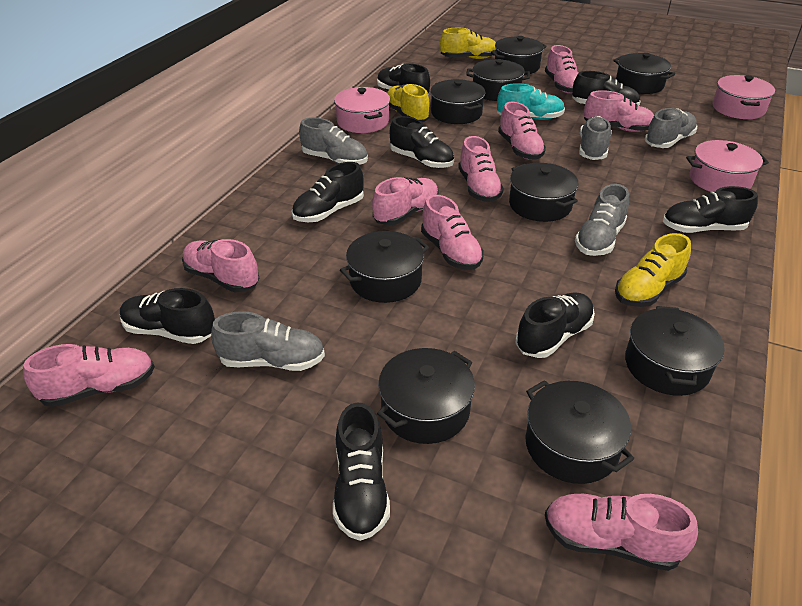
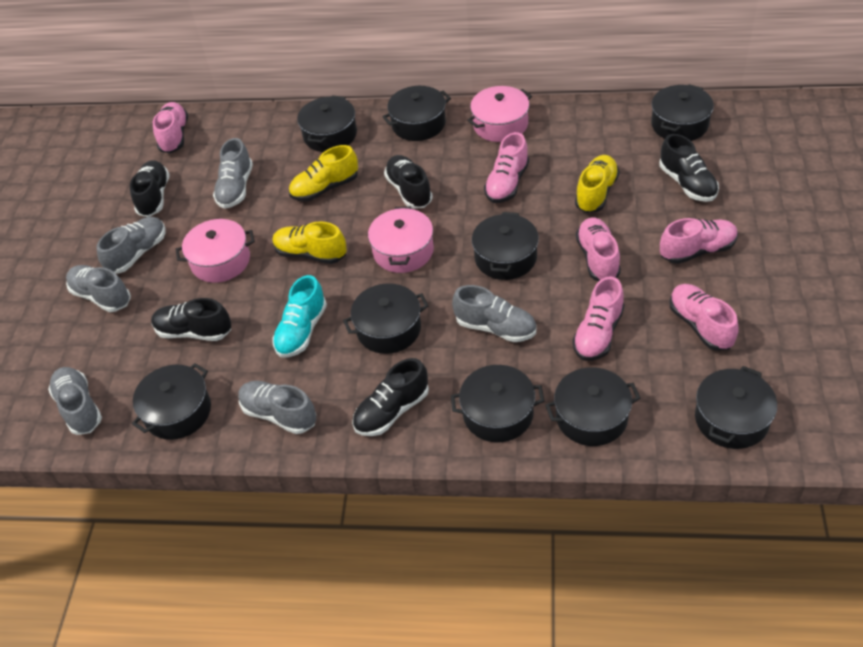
black shoe: 8 -> 5
grey shoe: 5 -> 6
pink shoe: 9 -> 6

